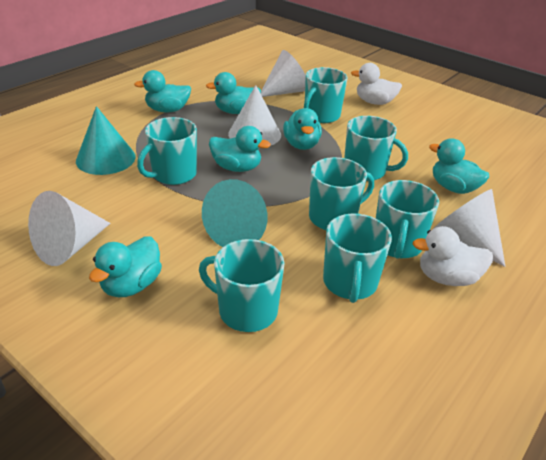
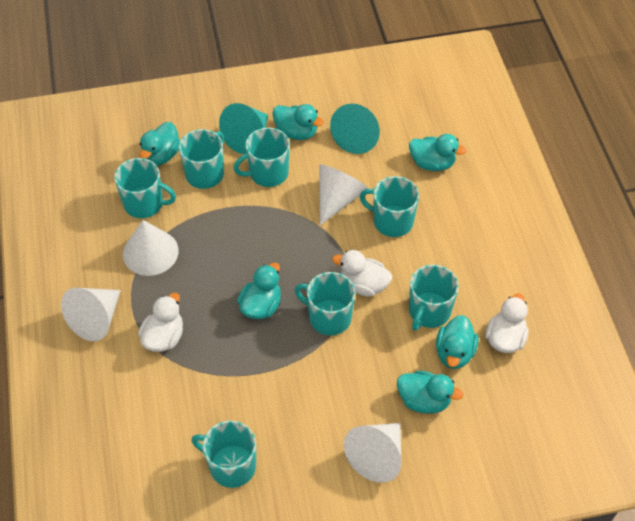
white duck: 2 -> 3

